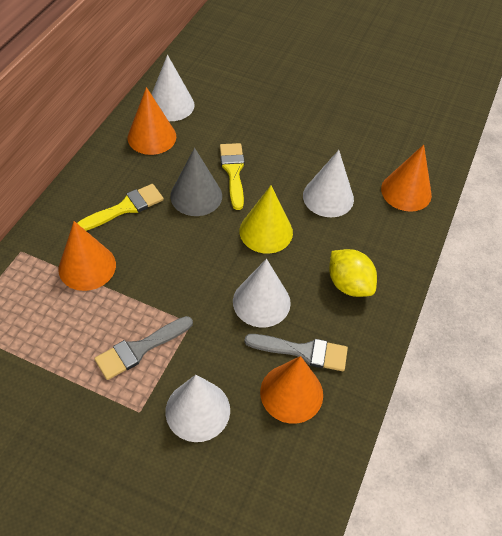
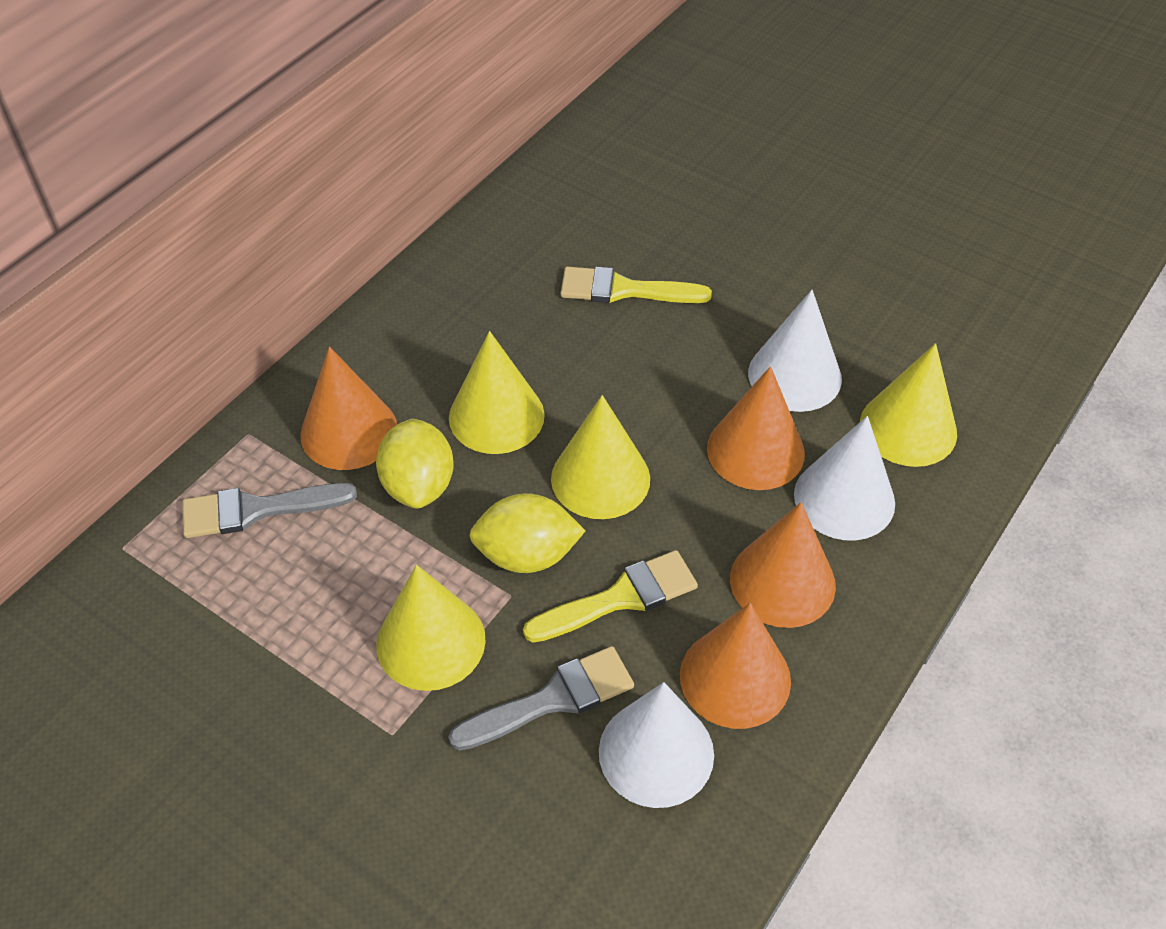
grey cone: 1 -> 0
white cone: 4 -> 3
yellow cone: 1 -> 4
yellow lemon: 1 -> 2

